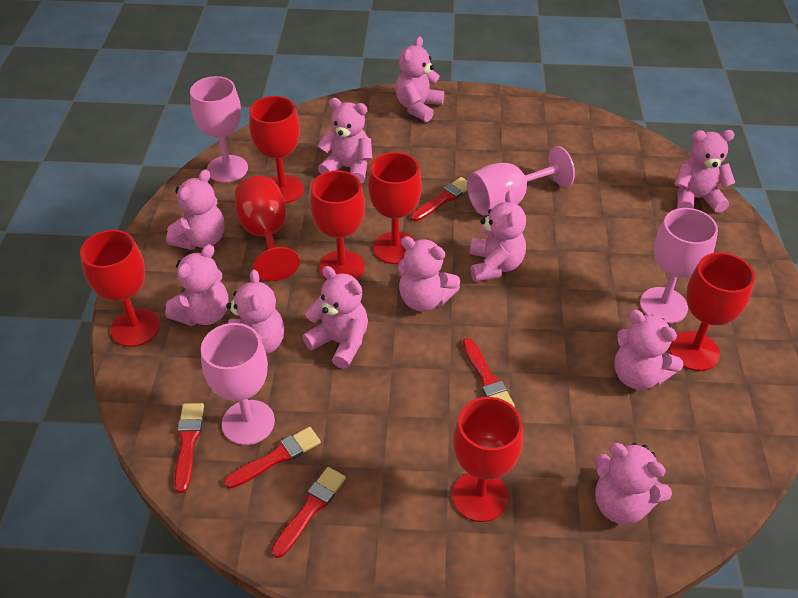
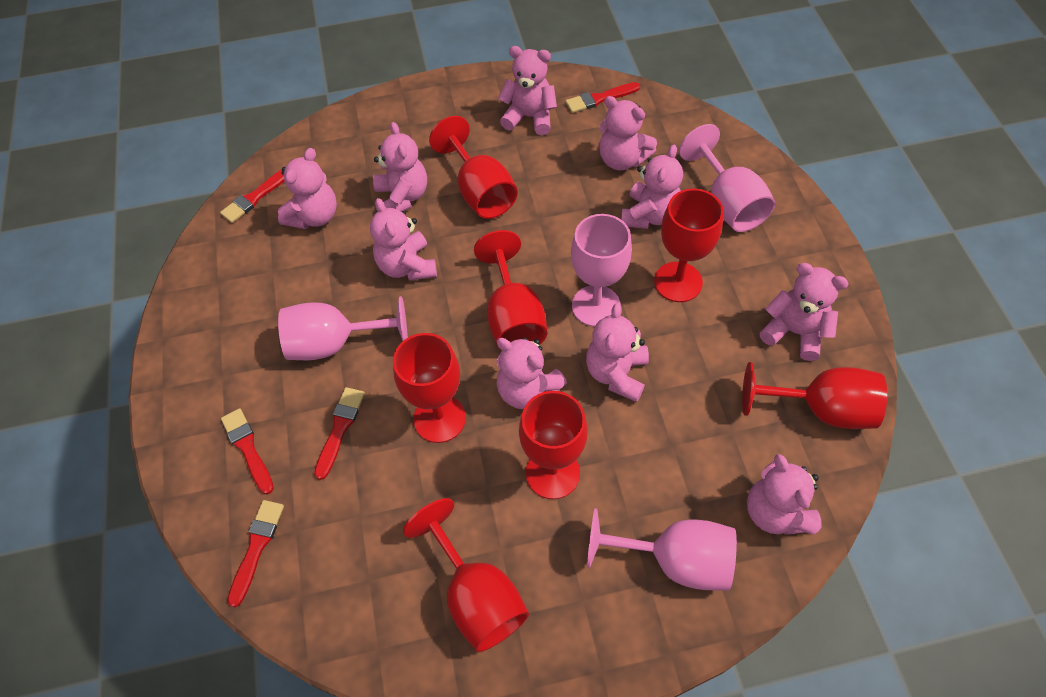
pink teddy bear: 11 -> 10

